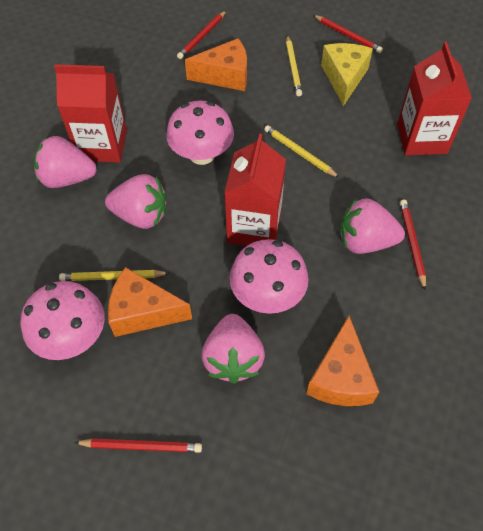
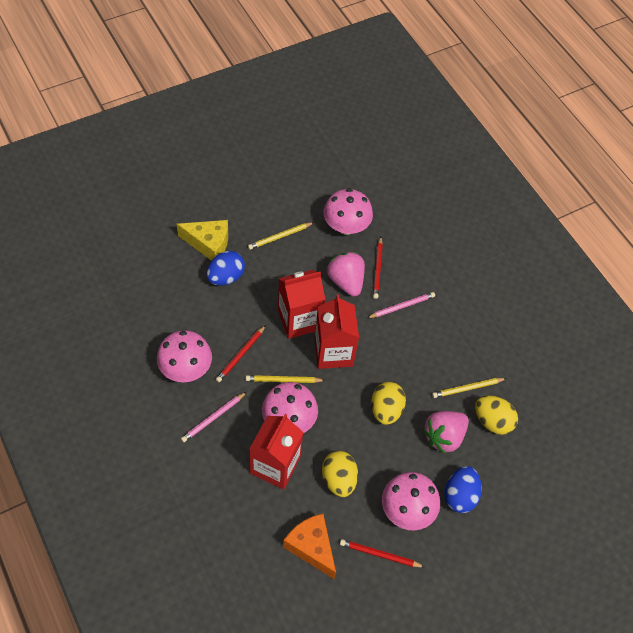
blue egg: 0 -> 2
orange cheese: 3 -> 1
pink mushroom: 3 -> 4
pink pencil: 0 -> 2
pink strawberry: 4 -> 2
red pencil: 4 -> 3
yellow egg: 0 -> 3

